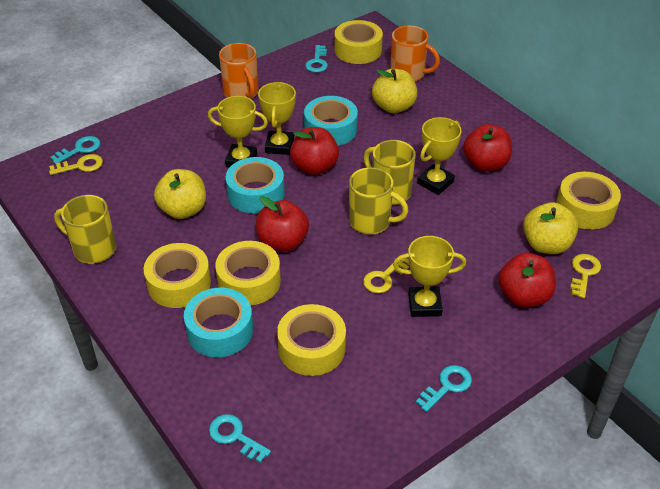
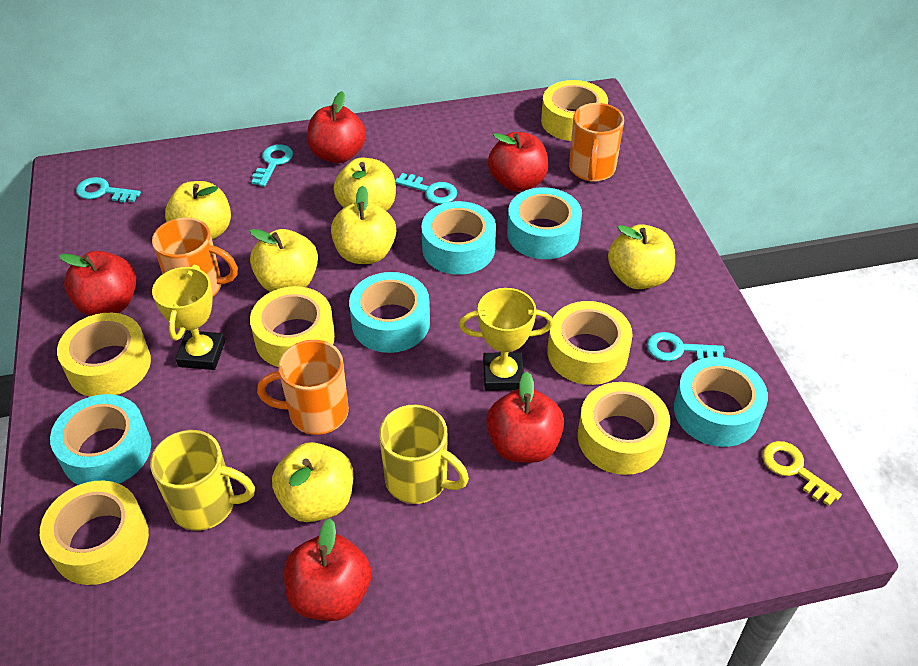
orange mug: 2 -> 3
red apple: 4 -> 5
turquoise tape: 3 -> 5
yellow apple: 3 -> 6
yellow key: 3 -> 1
yellow mug: 3 -> 2
yellow tape: 5 -> 6
yellow trophy: 4 -> 2

